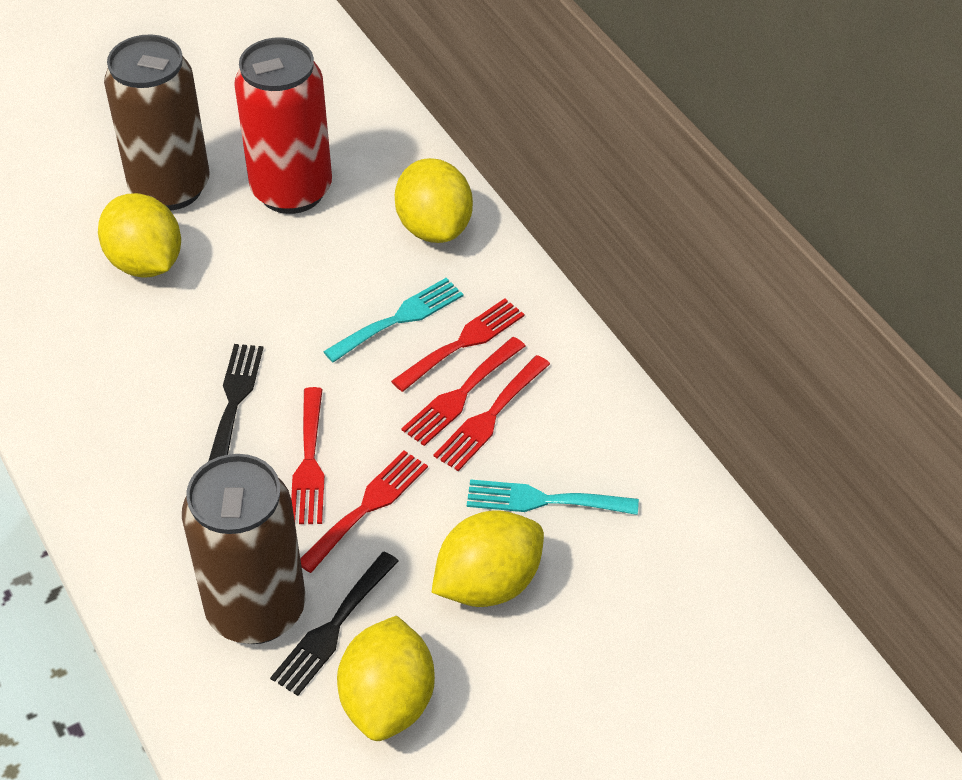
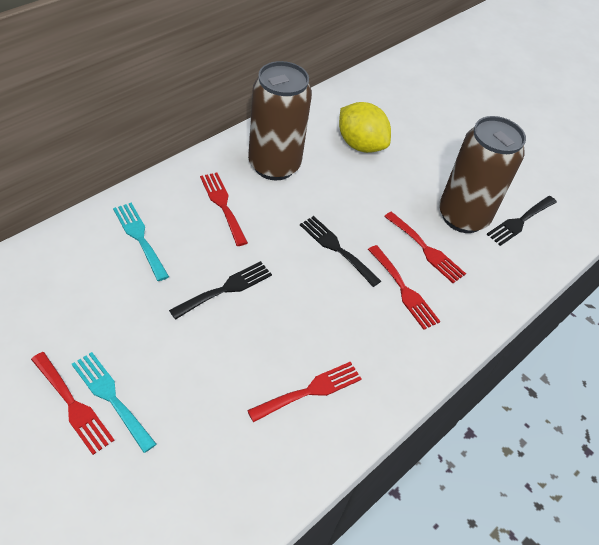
black fork: 2 -> 3
red can: 1 -> 0
yellow lemon: 4 -> 1

